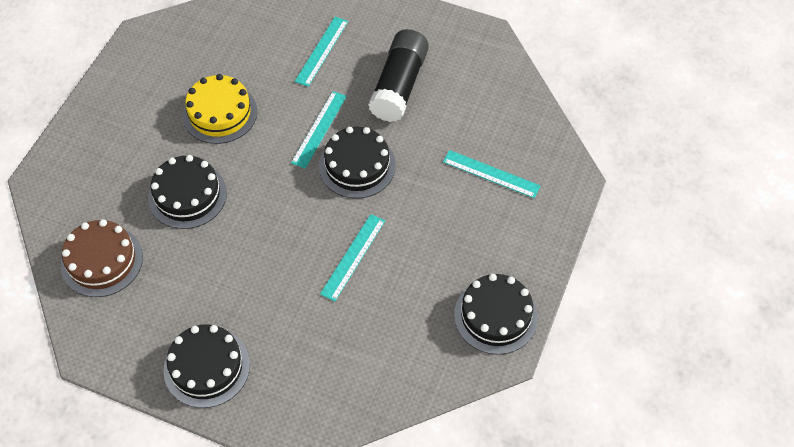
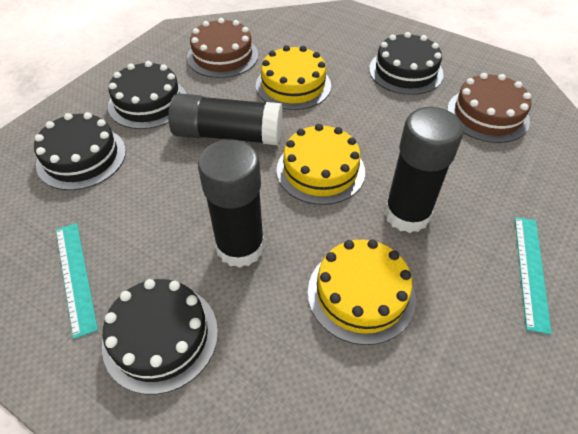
black glue stick: 1 -> 3
brown cake: 1 -> 2
turquoise ruler: 4 -> 2
yellow cake: 1 -> 3

